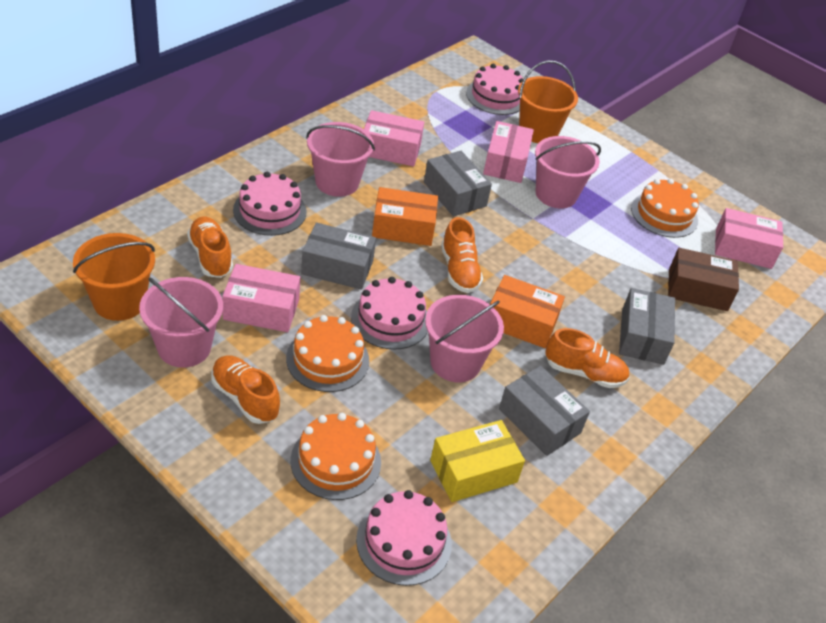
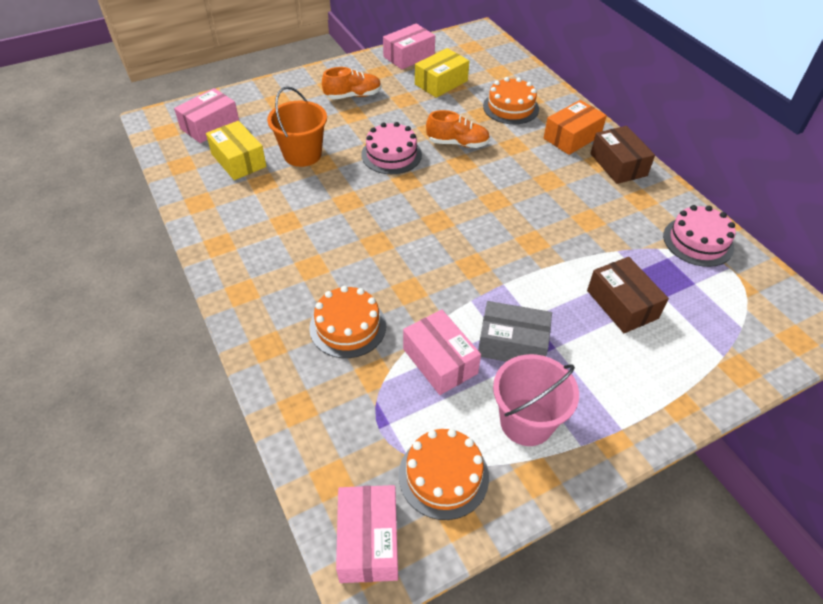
brown box: 1 -> 2
grey box: 4 -> 1
orange box: 2 -> 1
orange bucket: 2 -> 1
orange shoe: 4 -> 2
pink bucket: 4 -> 1
pink cake: 4 -> 2
yellow box: 1 -> 2

